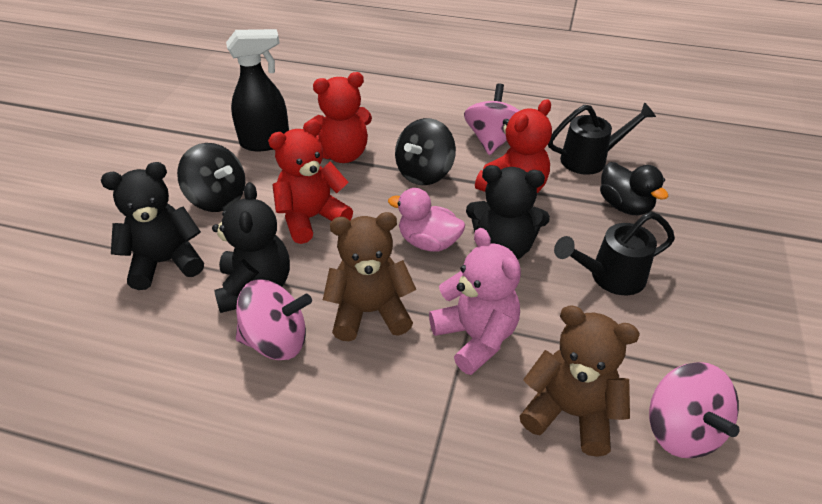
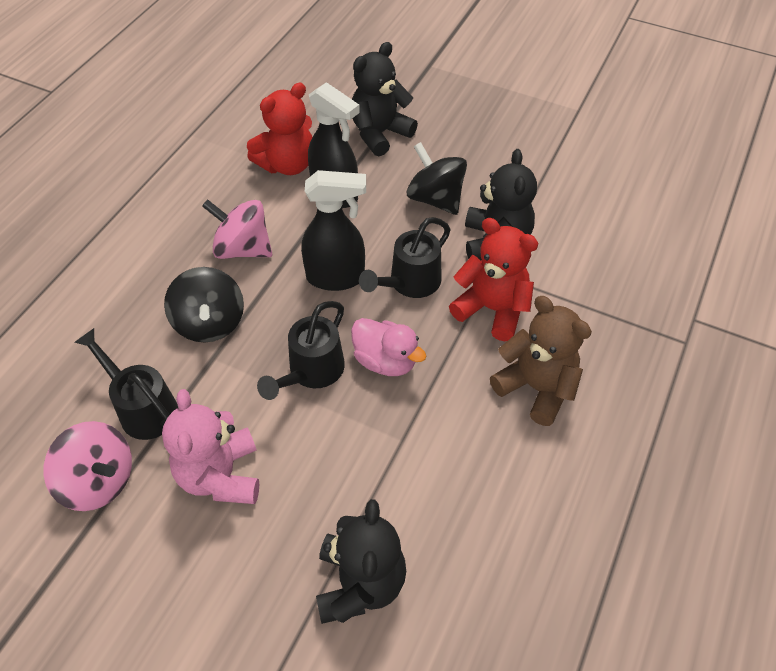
black duck: 1 -> 0
black spray bottle: 1 -> 2
black watering can: 2 -> 3
brown teddy bear: 2 -> 1
pink spinning top: 3 -> 2
red teddy bear: 3 -> 2

